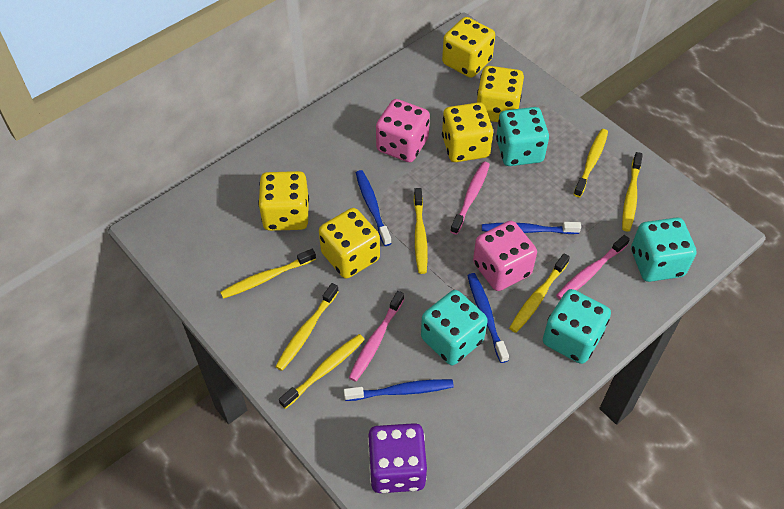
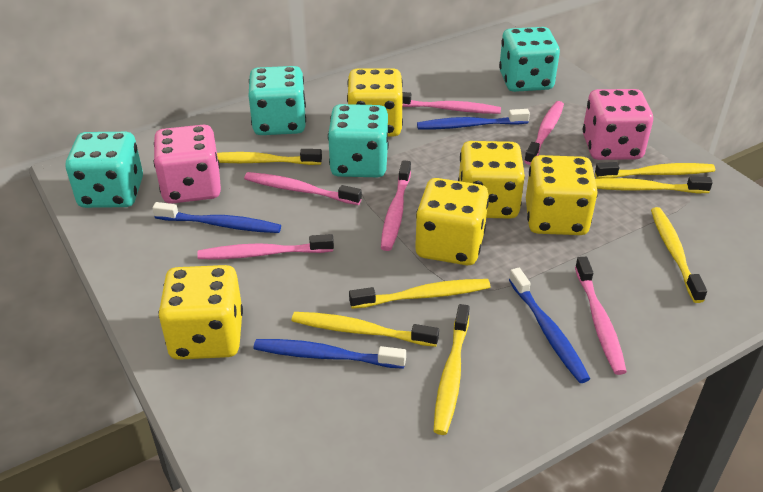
pink toothbrush: 3 -> 6
purple dice: 1 -> 0

